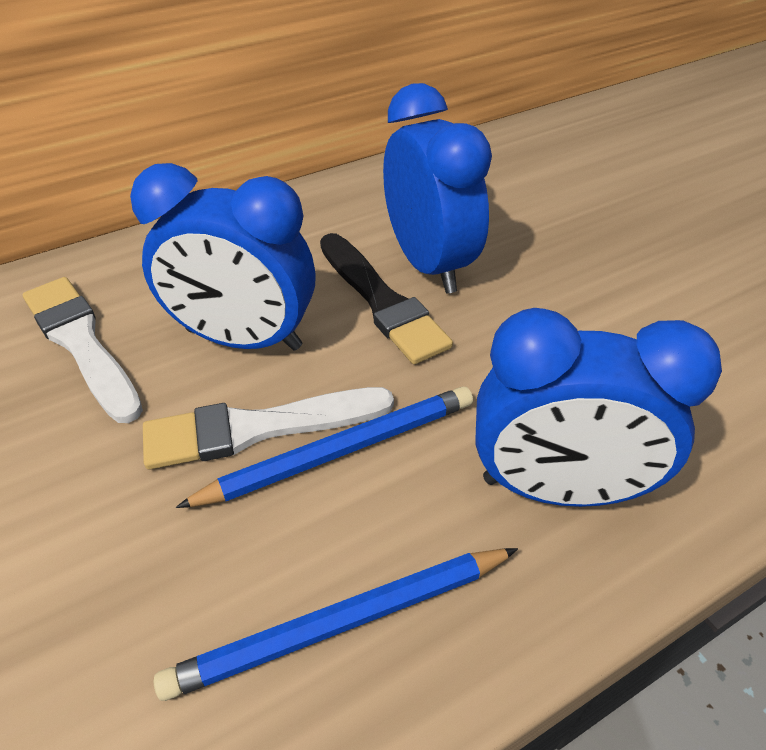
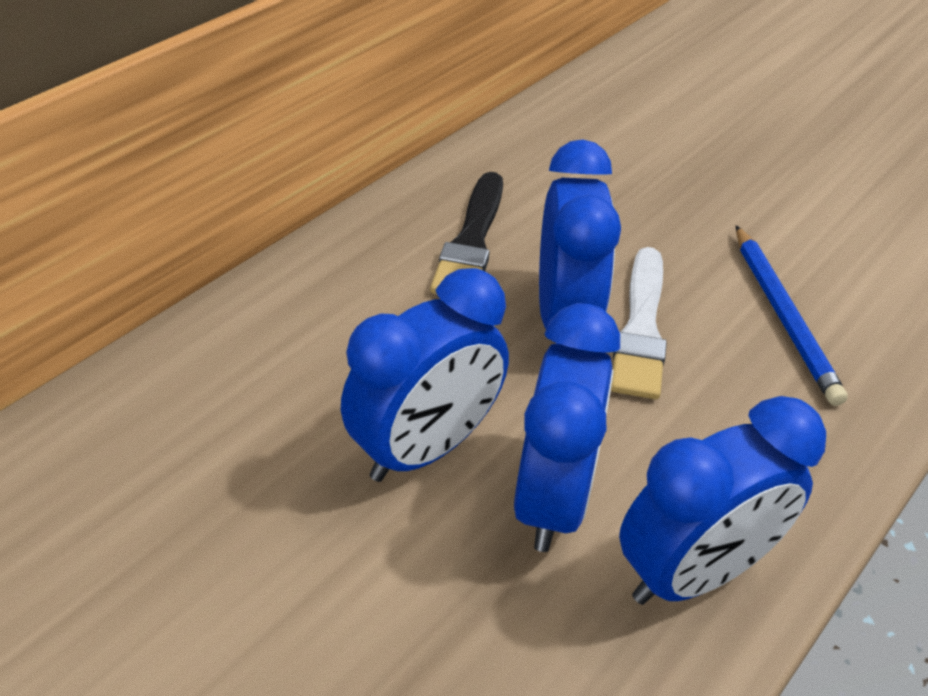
blue clock: 3 -> 4
blue pencil: 2 -> 1
white brush: 2 -> 1

